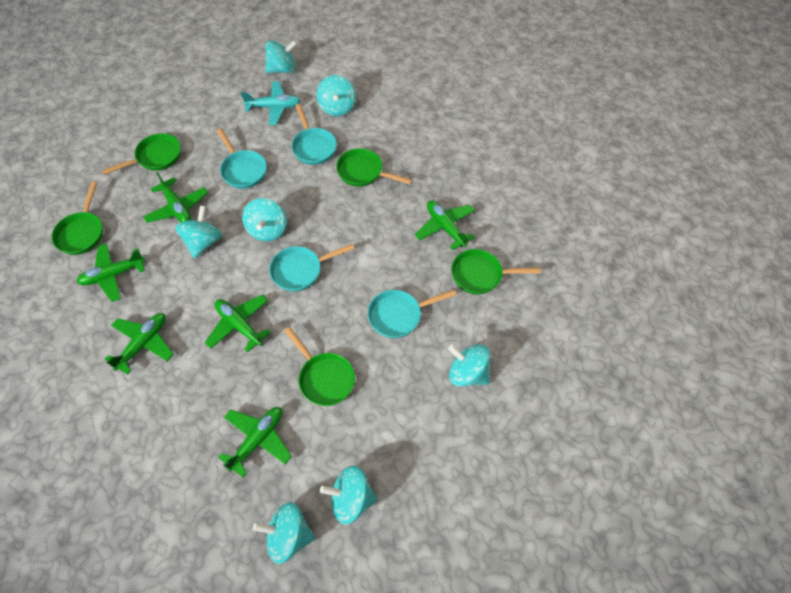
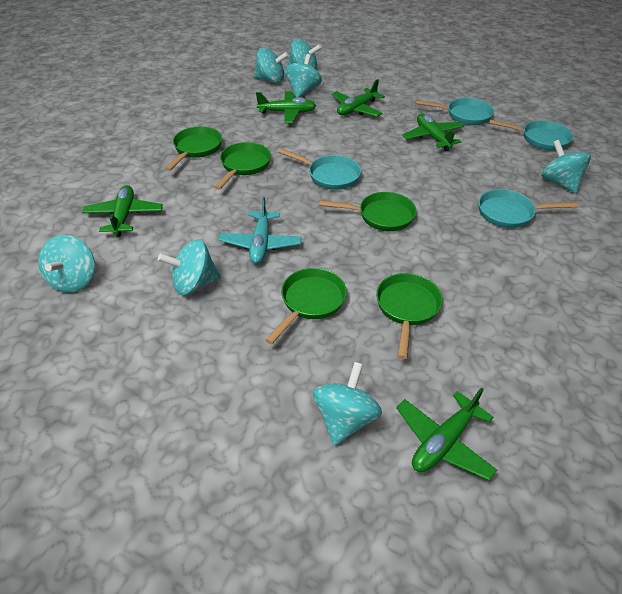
green plane: 6 -> 5

